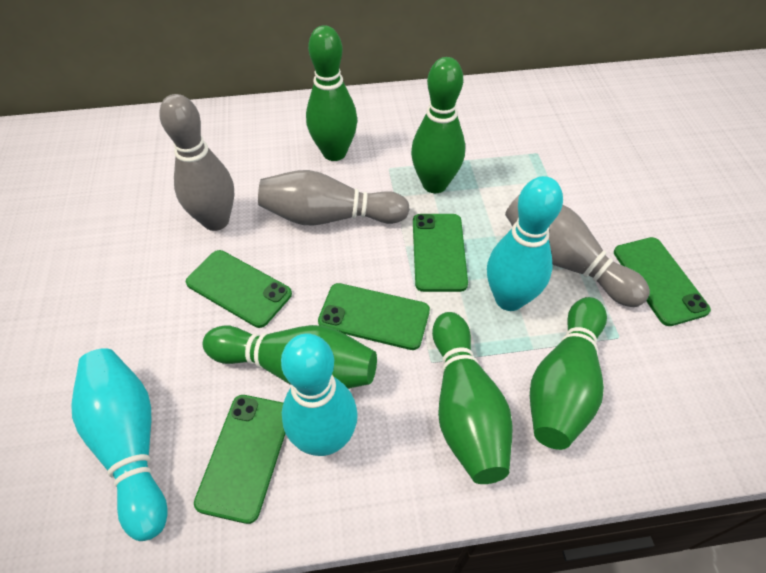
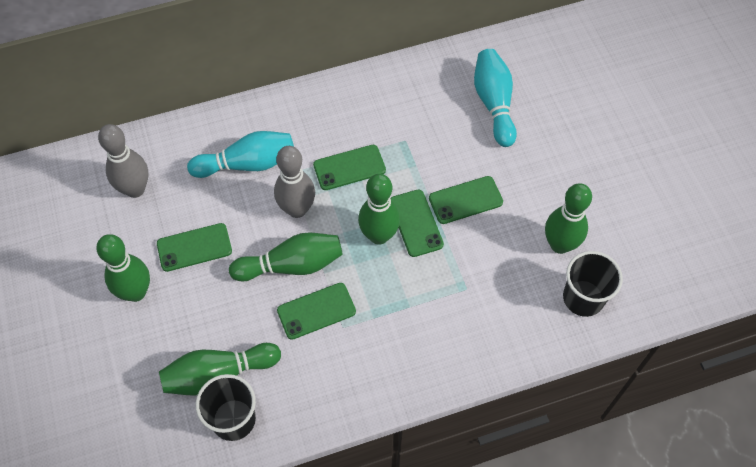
black cup: 0 -> 2
grey bowling pin: 3 -> 2
turquoise bowling pin: 3 -> 2

